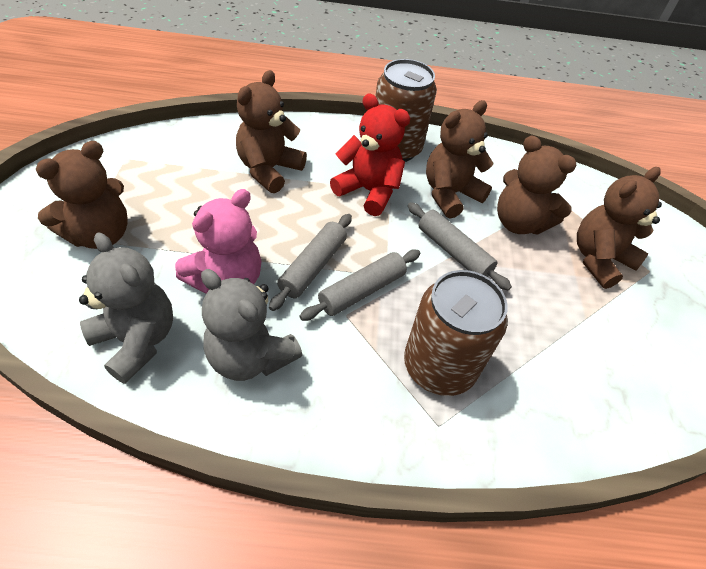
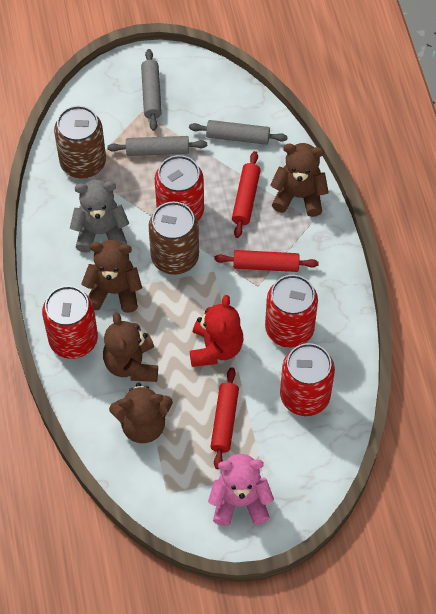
brown teddy bear: 5 -> 4
grey teddy bear: 2 -> 1
red can: 0 -> 4
red rolling pin: 0 -> 3

